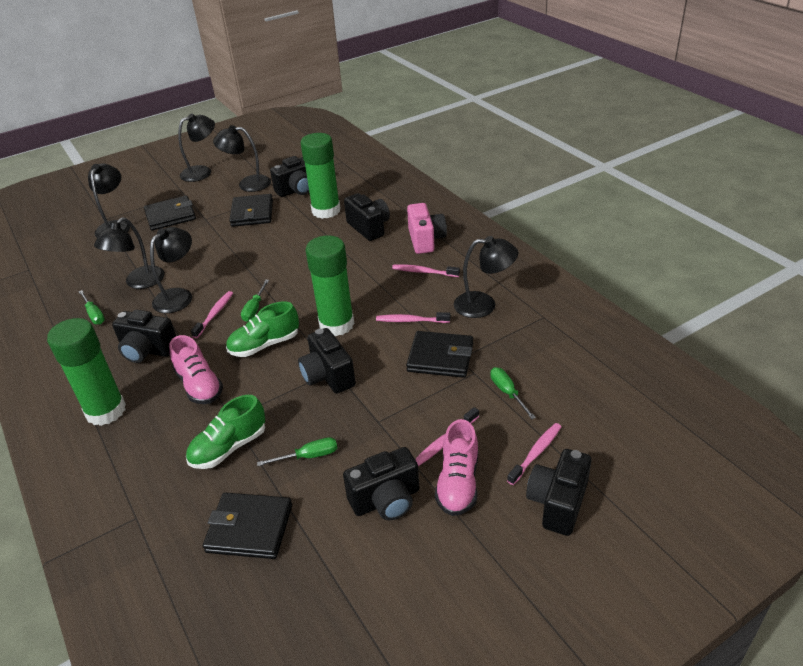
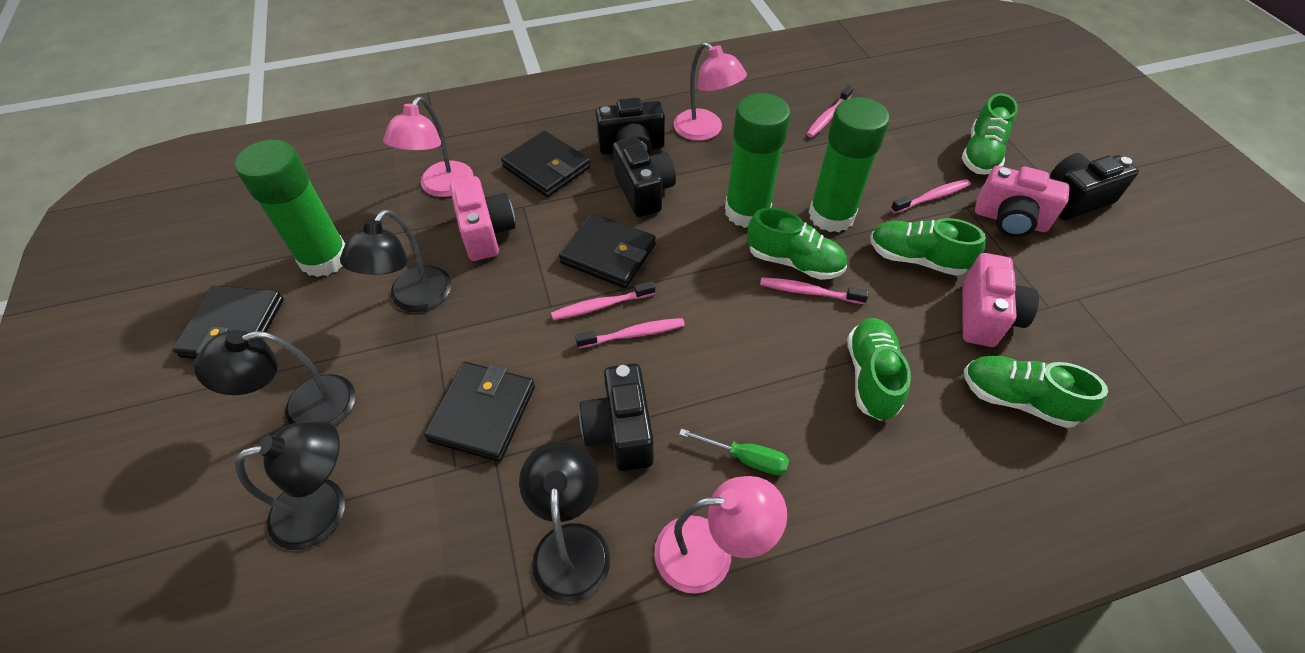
black camera: 6 -> 4
black lamp: 6 -> 4
green screwdriver: 4 -> 1
green shoe: 2 -> 5
pink camera: 1 -> 3
pink lamp: 0 -> 3
pink shoe: 2 -> 0

